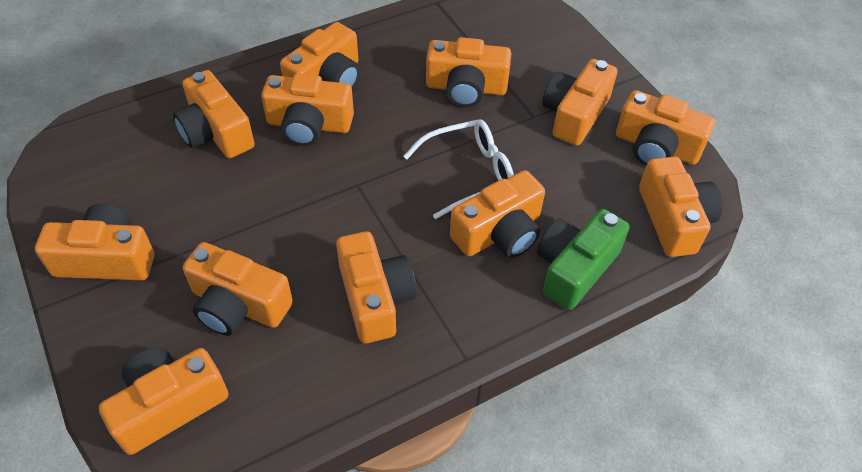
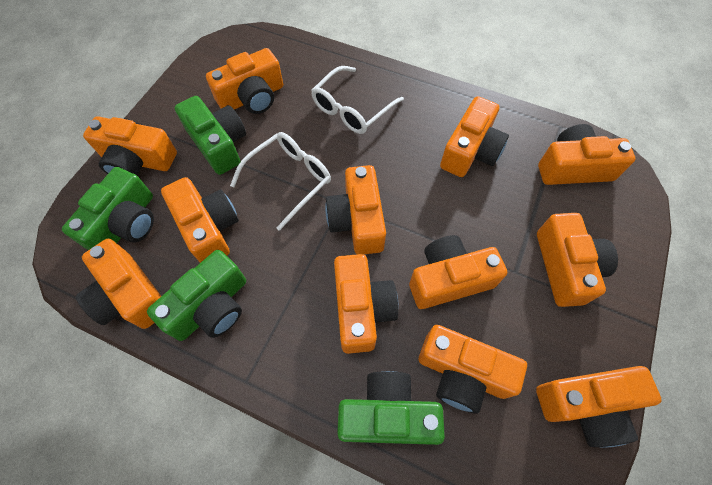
green camera: 1 -> 4
white glasses: 1 -> 2

